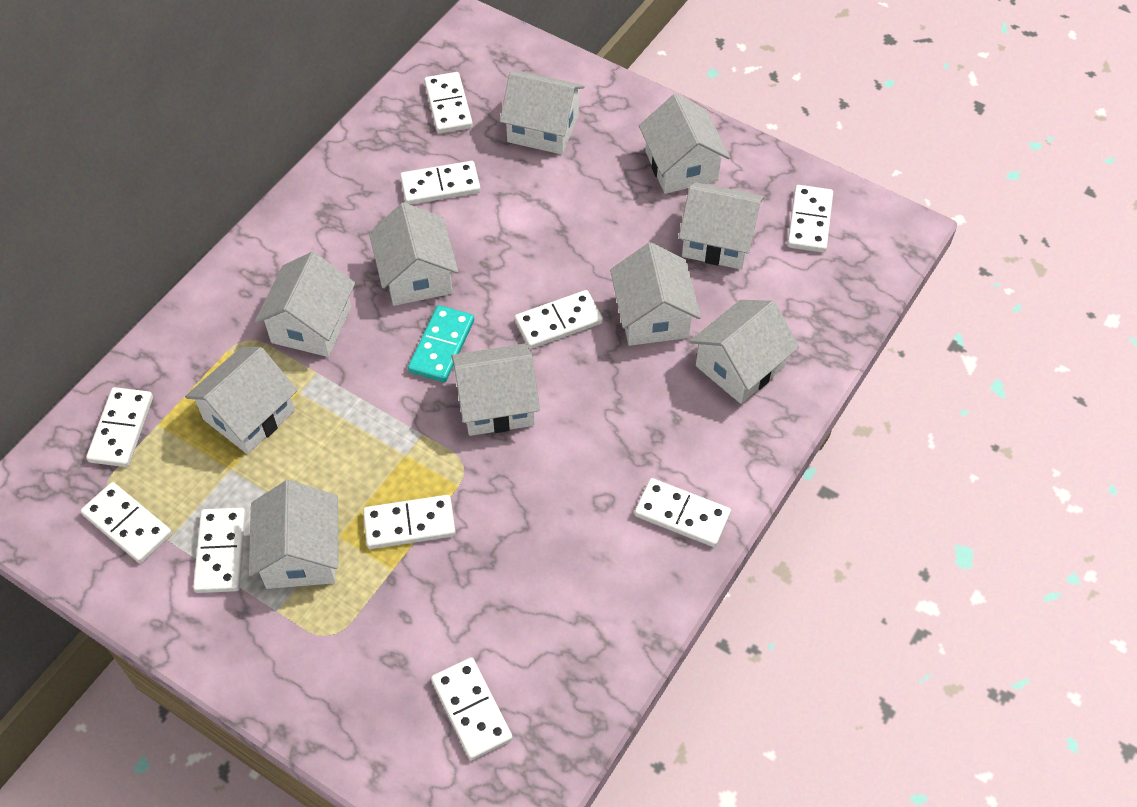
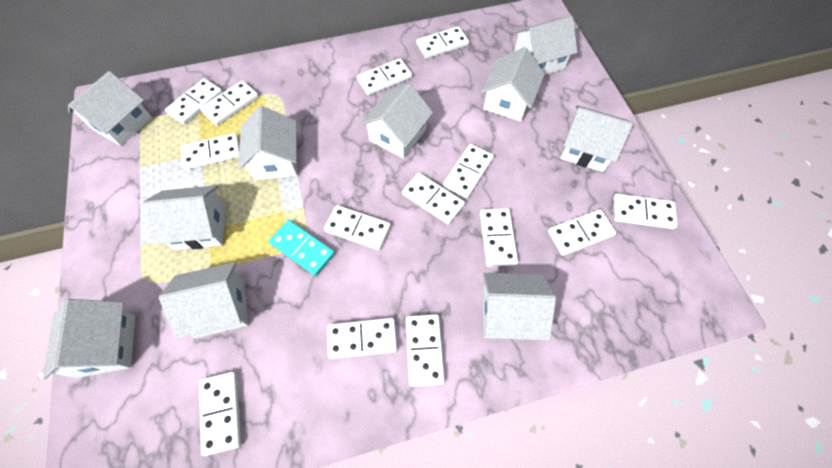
white domino: 10 -> 14

